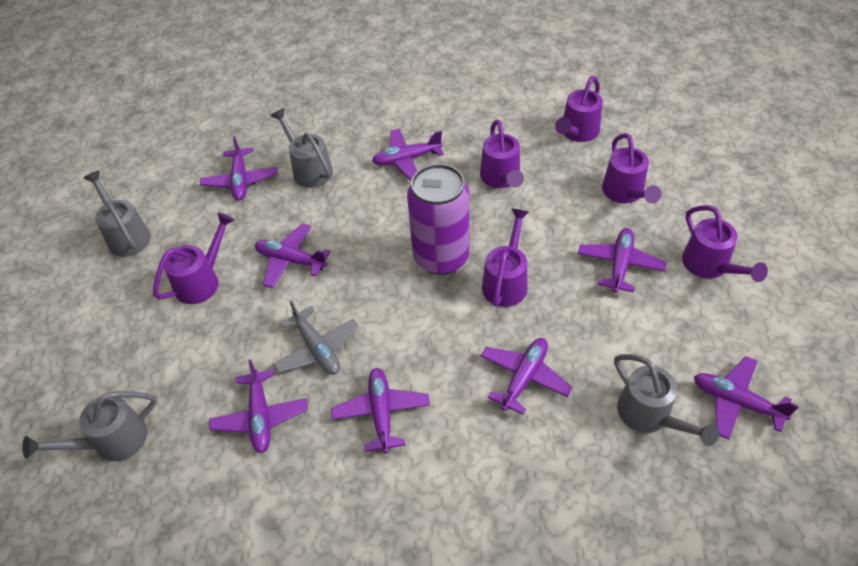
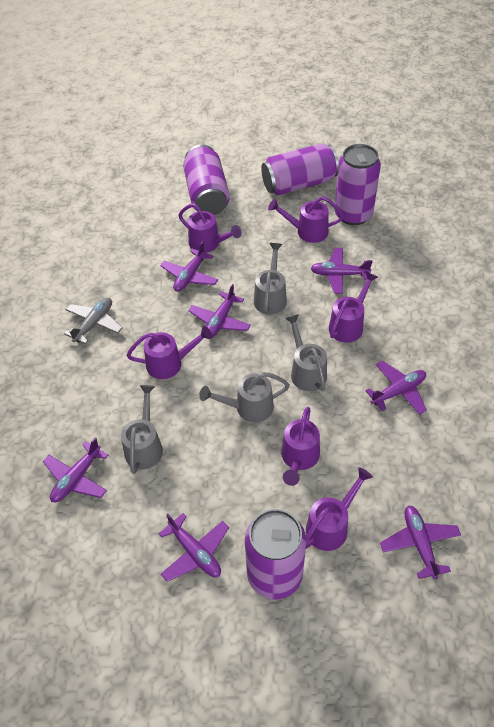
purple can: 1 -> 4
purple plane: 8 -> 7

